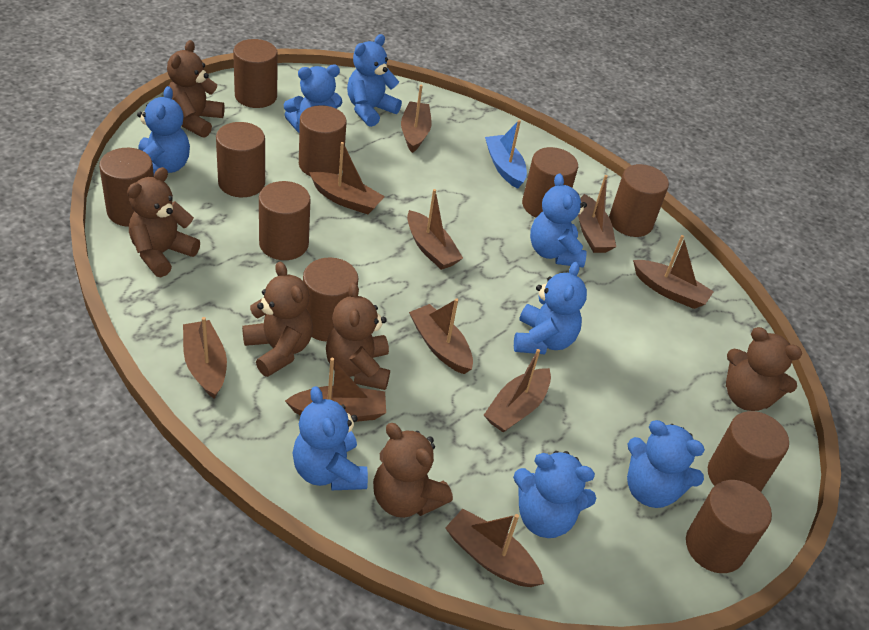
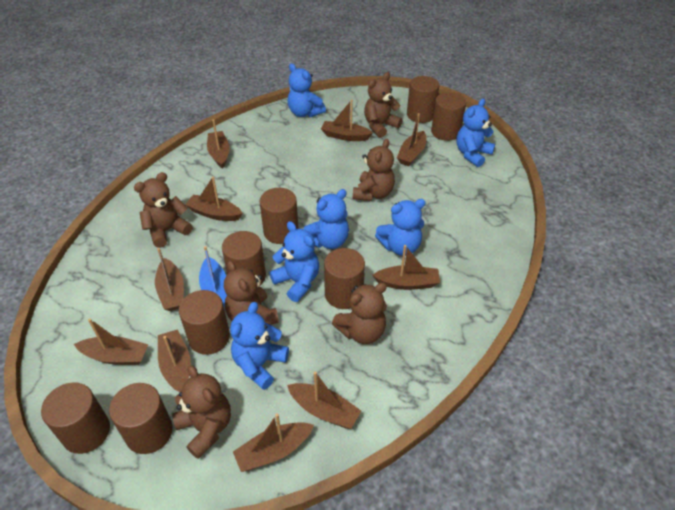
blue teddy bear: 8 -> 6
brown cylinder: 10 -> 8

